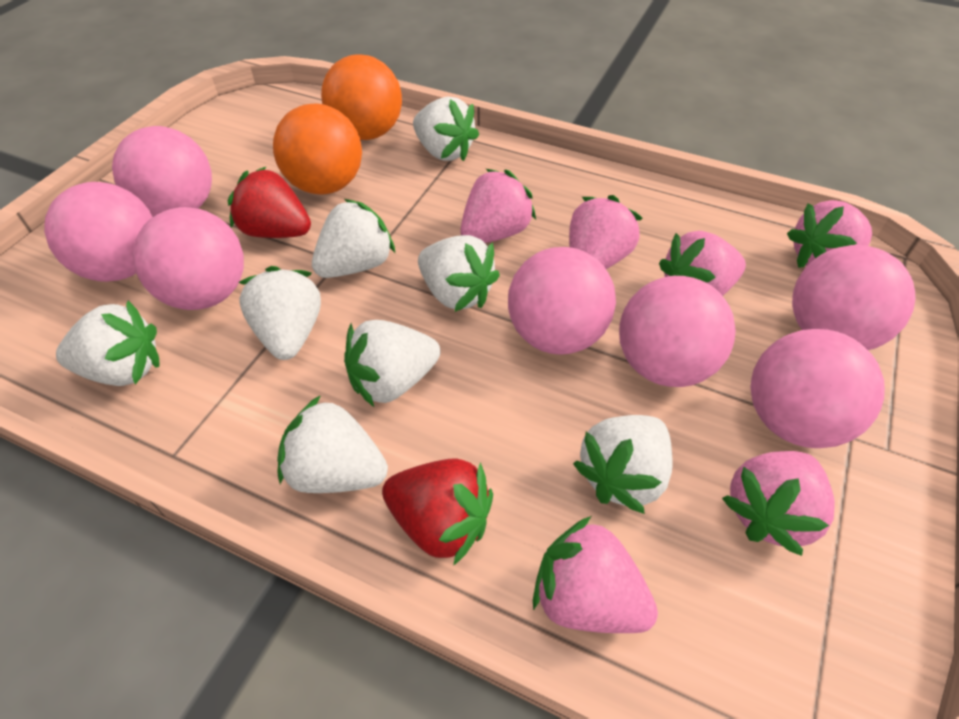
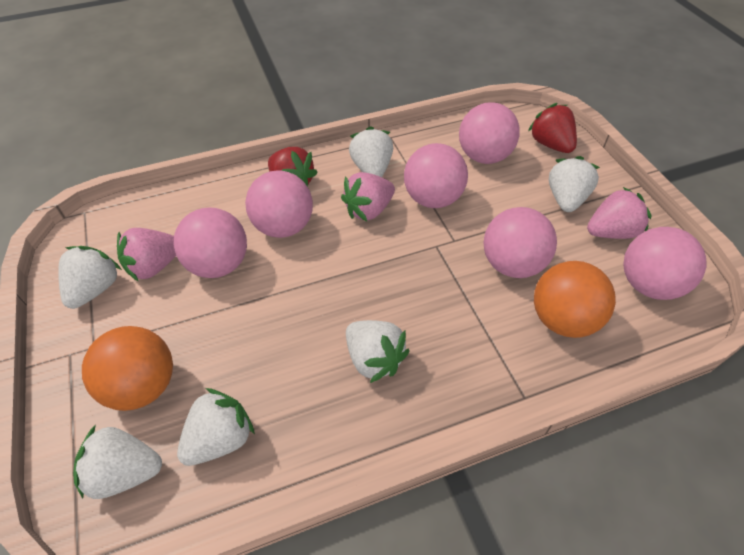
pink ball: 7 -> 6
pink strawberry: 6 -> 3
white strawberry: 8 -> 6

